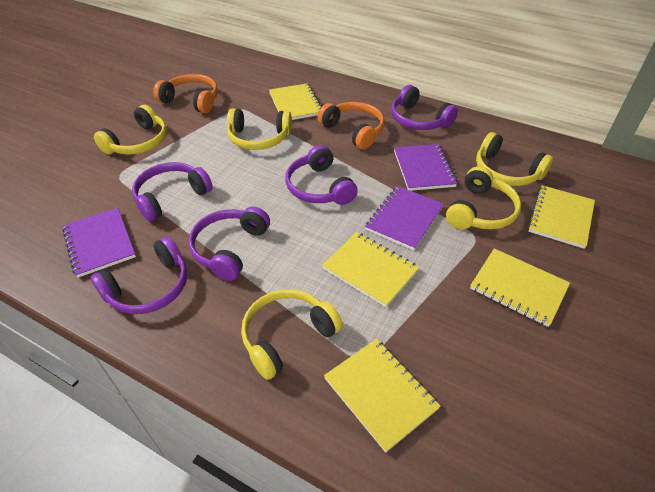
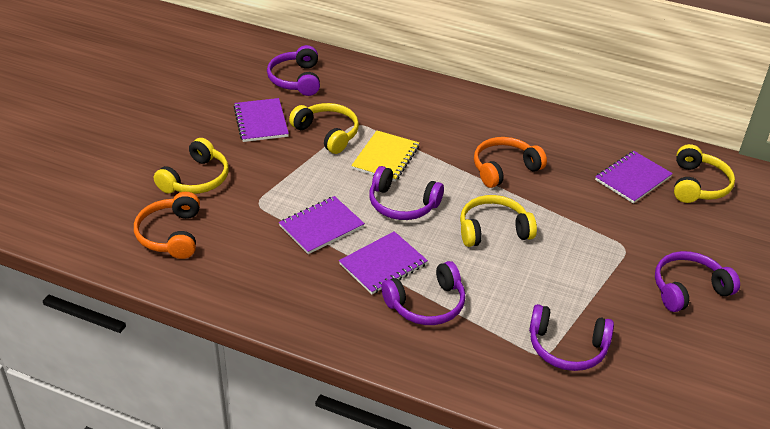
purple notebook: 3 -> 4
yellow headphones: 5 -> 4
yellow notebook: 5 -> 1

